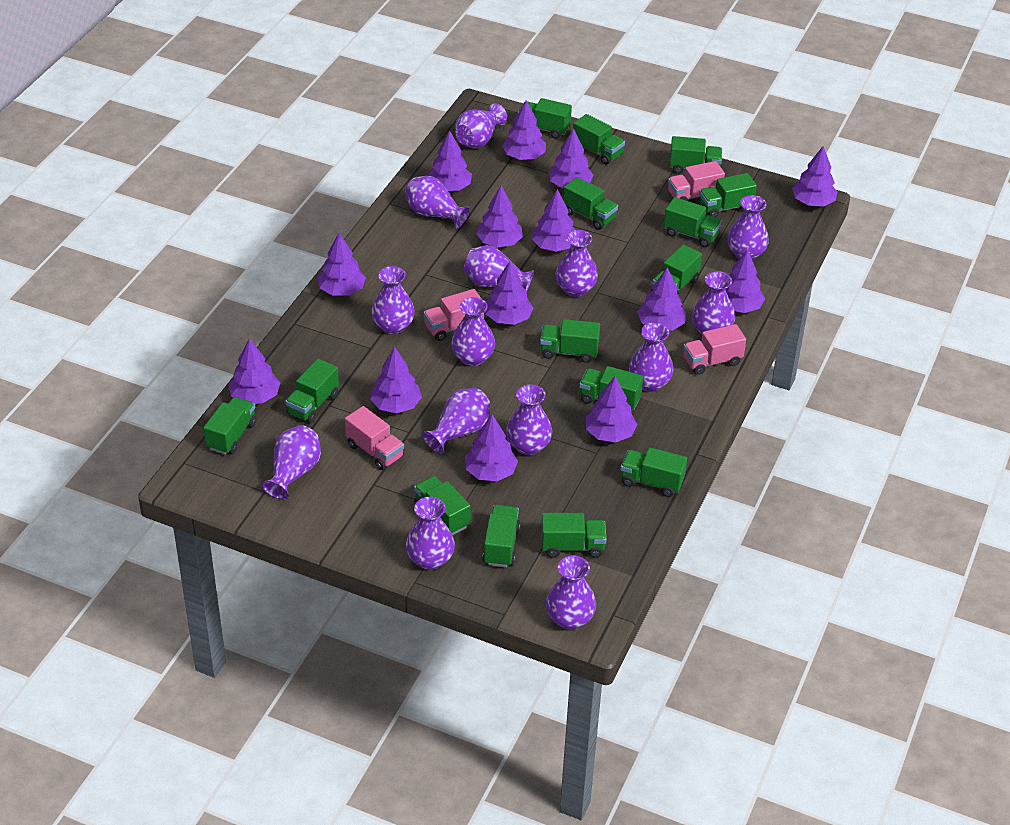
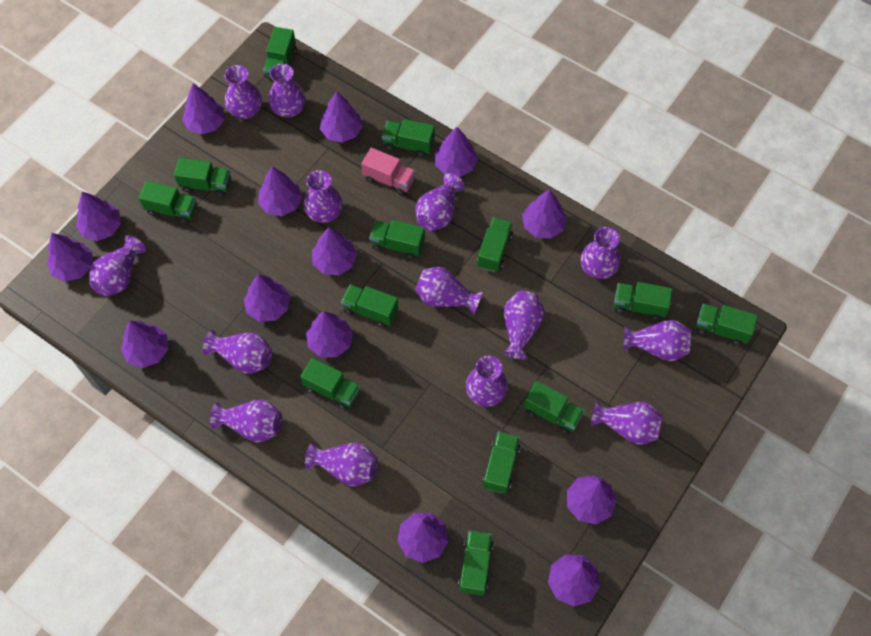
green truck: 15 -> 13
pink truck: 4 -> 1

